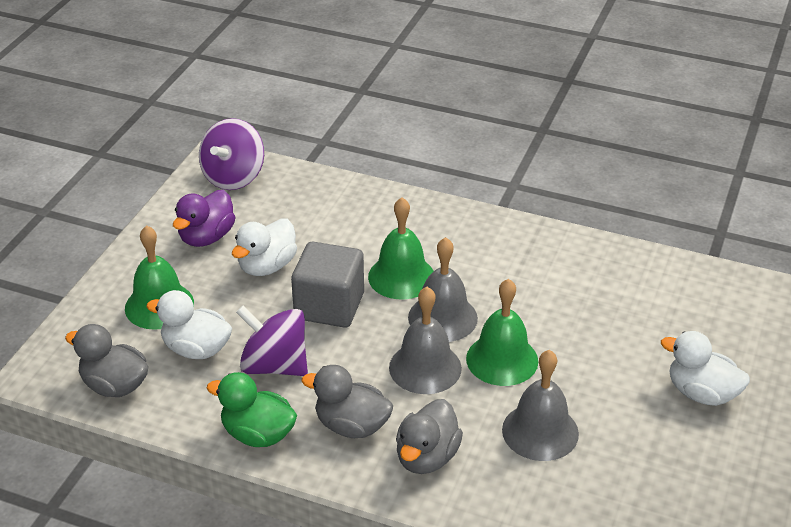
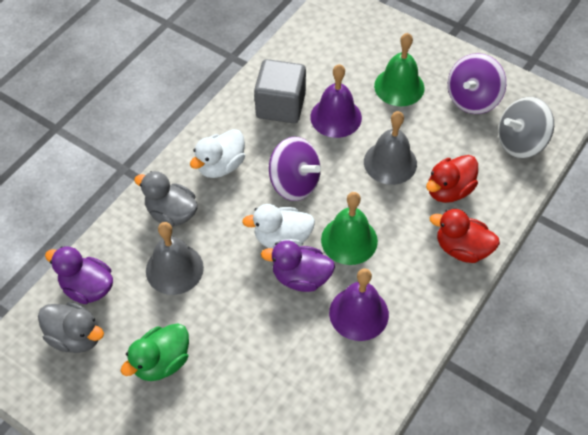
green bell: 3 -> 2
grey bell: 3 -> 2
grey duck: 3 -> 2
grey spinning top: 0 -> 1
purple bell: 0 -> 2
purple duck: 1 -> 2
red duck: 0 -> 2
white duck: 3 -> 2

